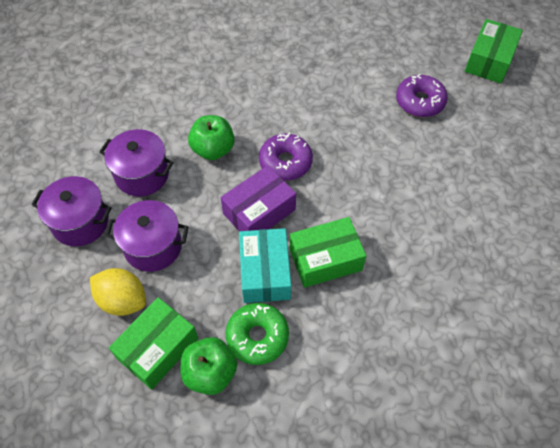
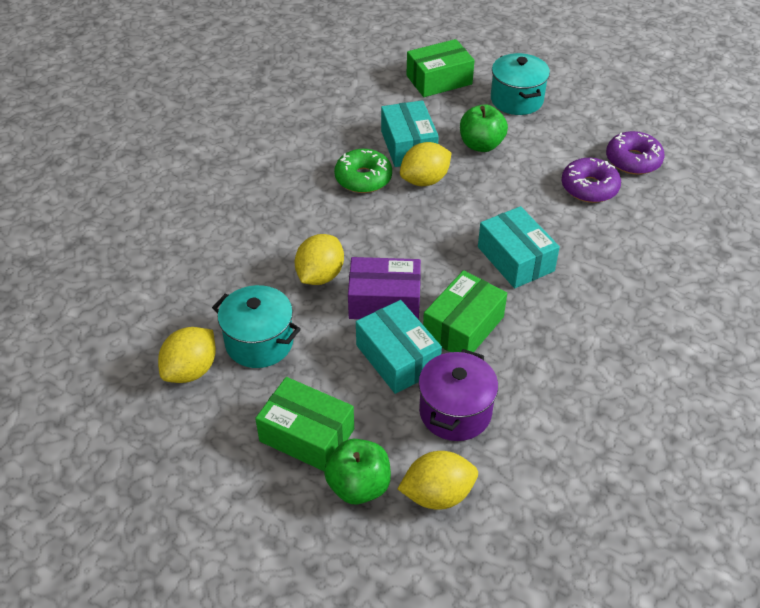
purple pot: 3 -> 1
turquoise box: 1 -> 3
turquoise pot: 0 -> 2
yellow lemon: 1 -> 4

